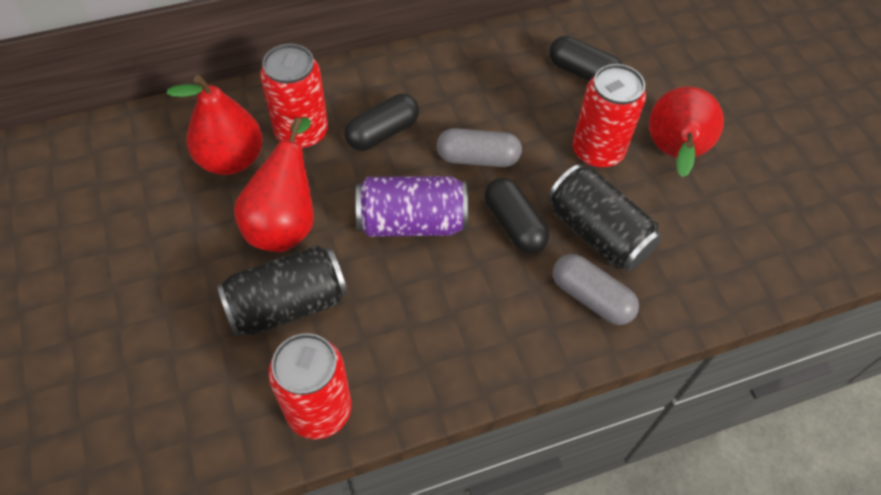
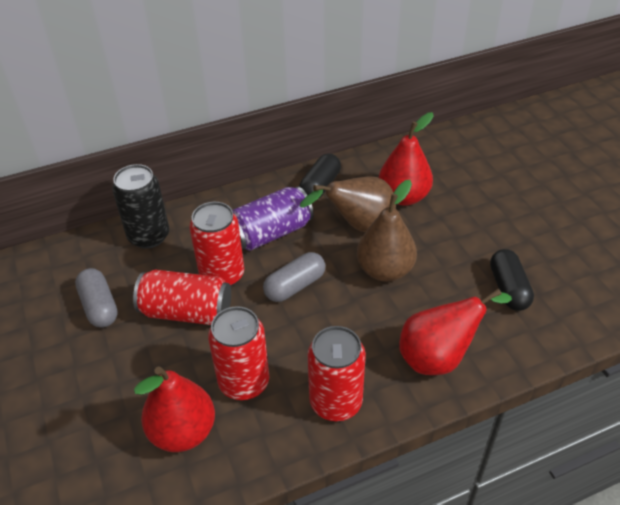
black can: 2 -> 1
black capsule: 3 -> 2
brown pear: 0 -> 2
red can: 3 -> 4

